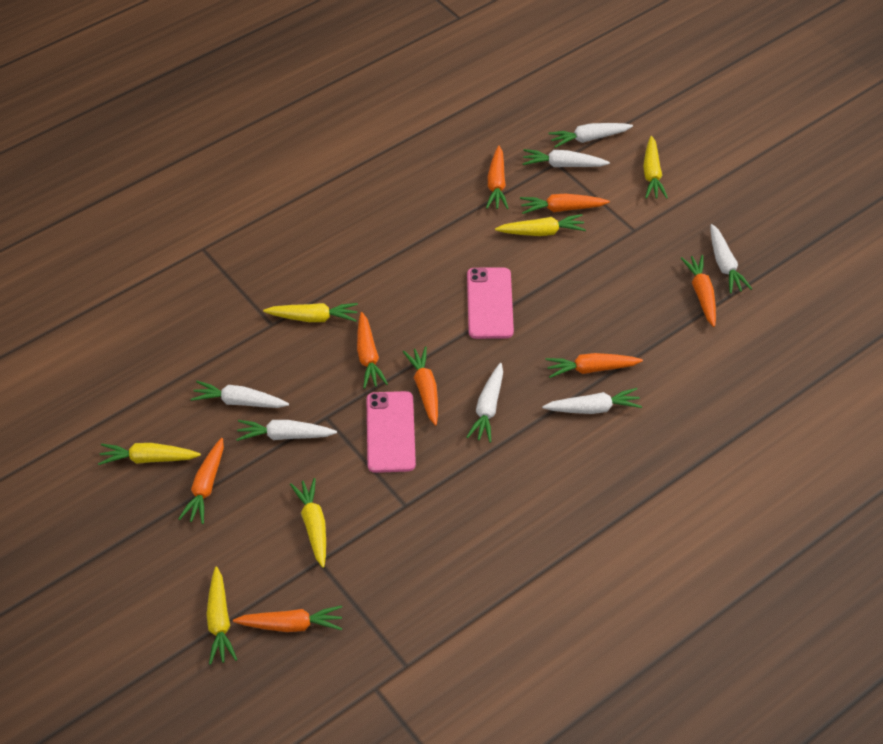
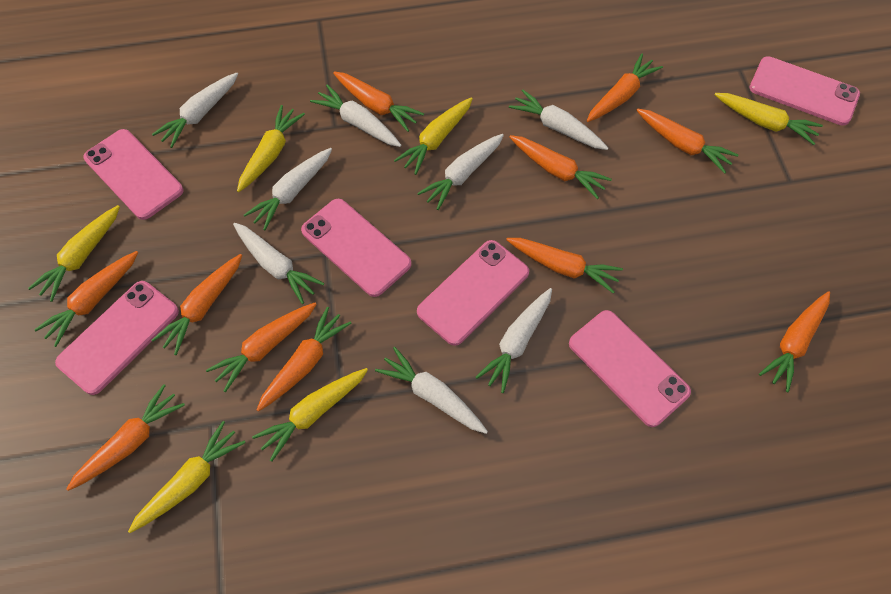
orange carrot: 8 -> 11
pink phone: 2 -> 6
white carrot: 7 -> 8

